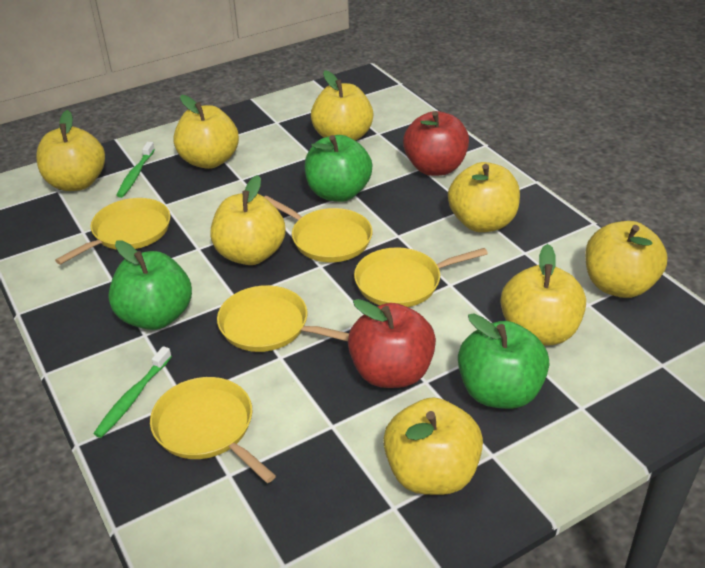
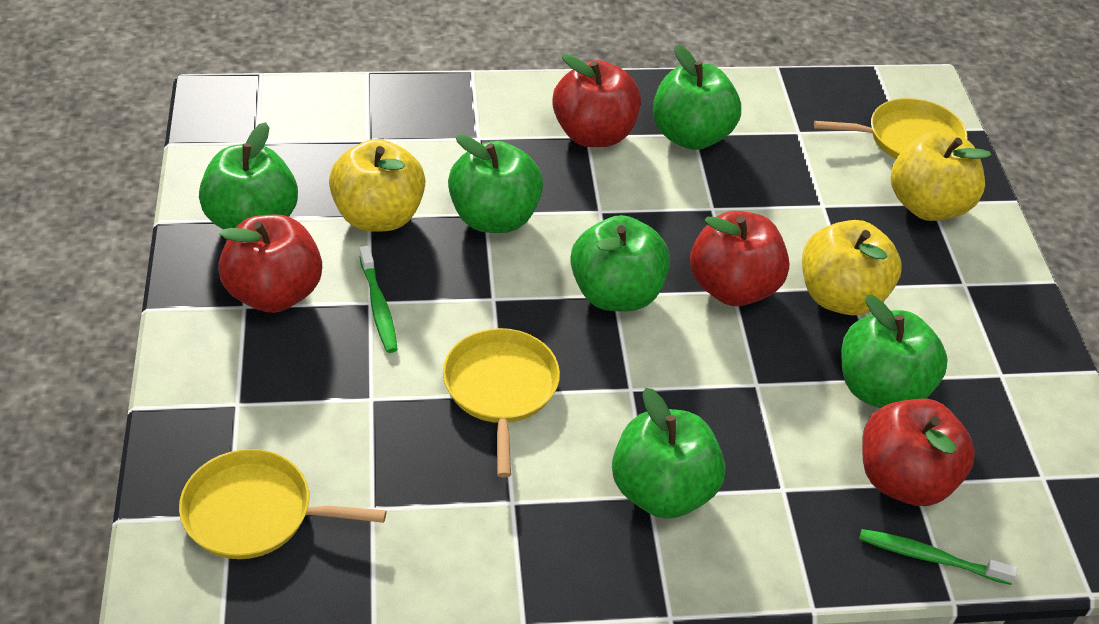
green apple: 3 -> 6
red apple: 2 -> 4
yellow apple: 8 -> 3
yellow pan: 5 -> 3

